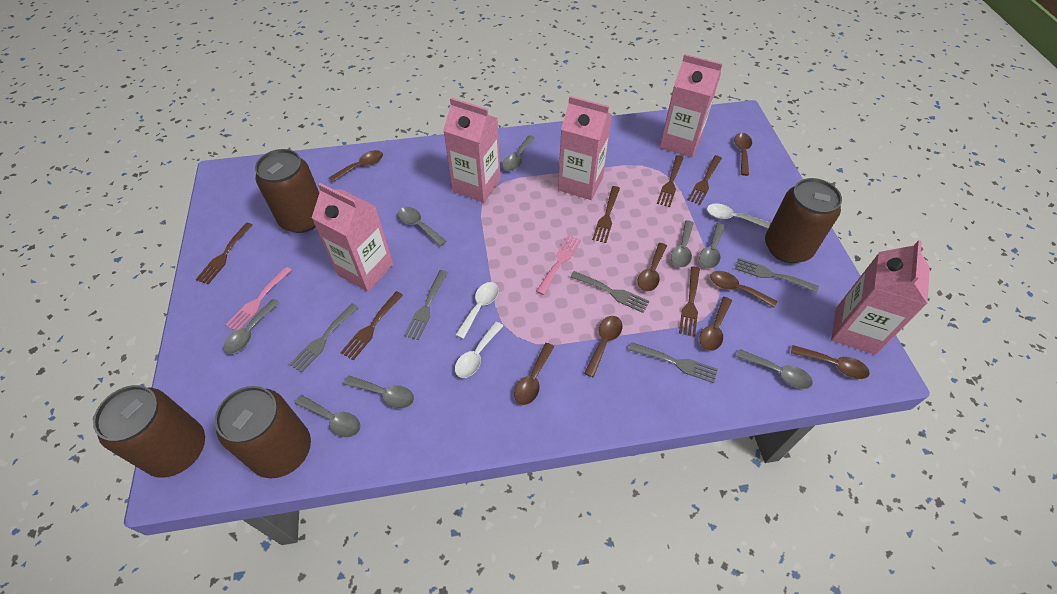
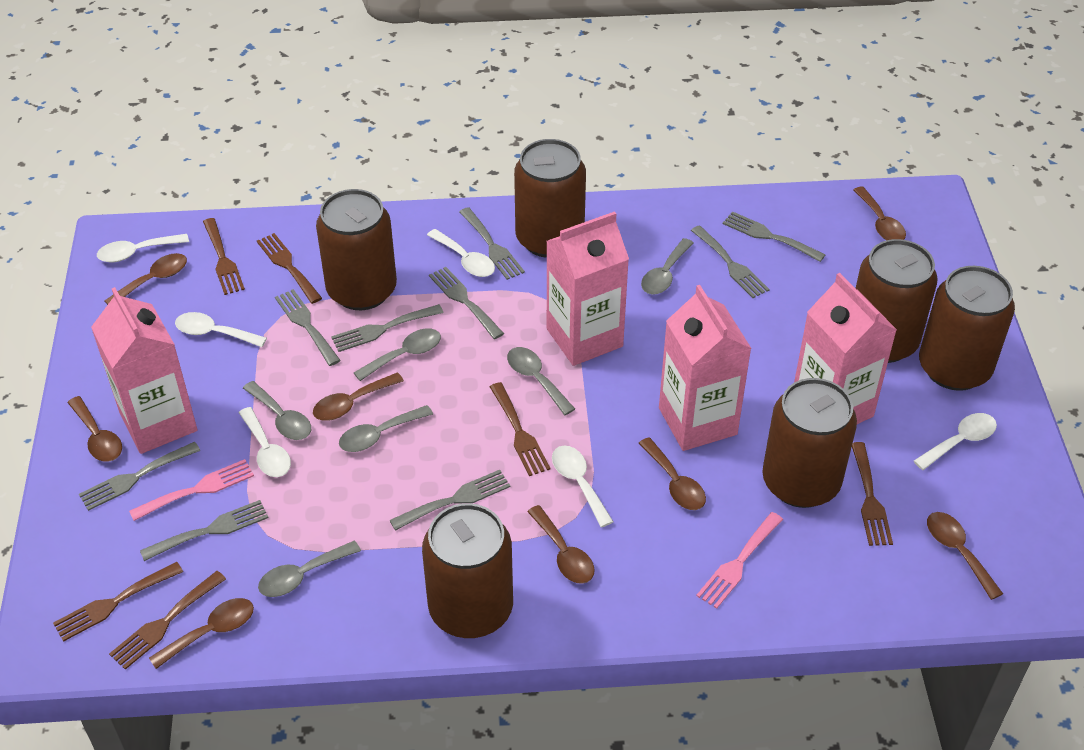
brown can: 4 -> 6
grey fork: 5 -> 9
grey spoon: 8 -> 6
pink carton: 5 -> 4
white spoon: 3 -> 6

